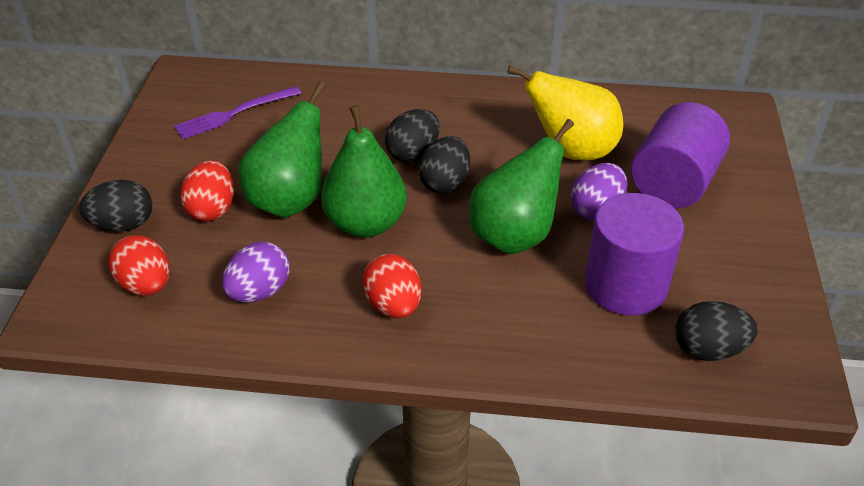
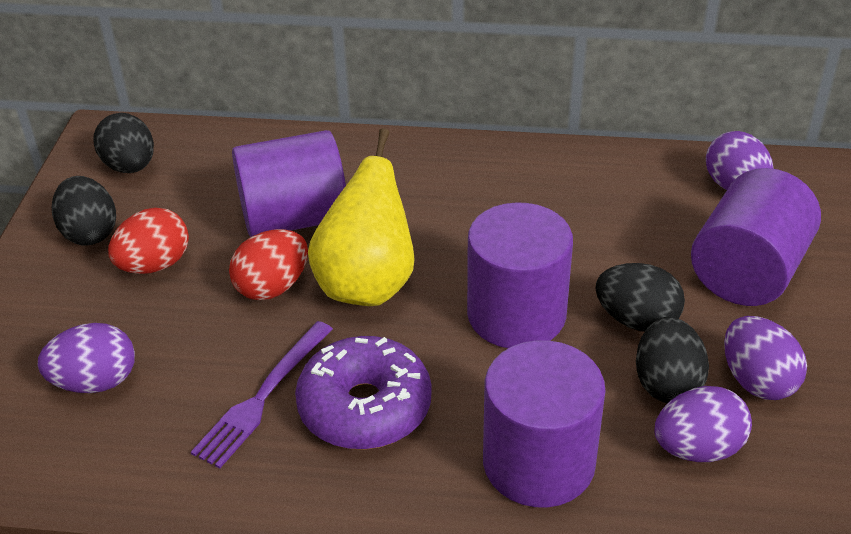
green pear: 3 -> 0
purple cylinder: 2 -> 4
purple donut: 0 -> 1
purple egg: 2 -> 4
red egg: 3 -> 2

